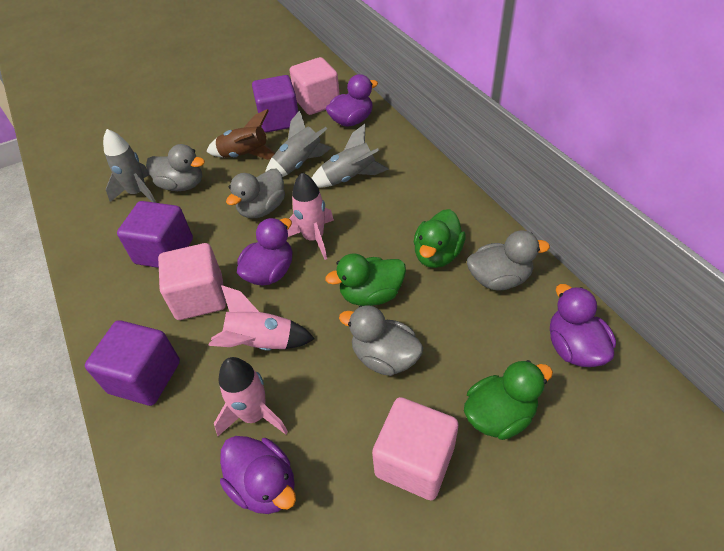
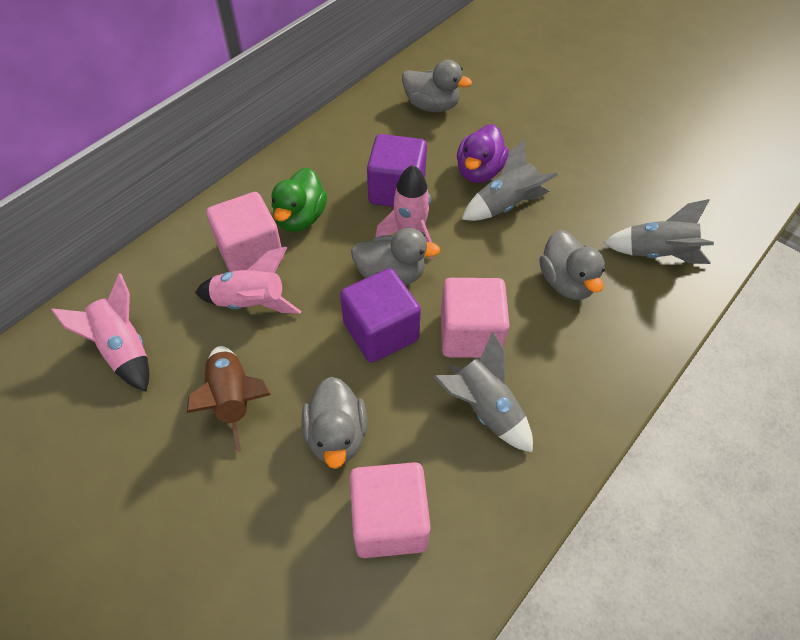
green duck: 3 -> 1
purple cube: 3 -> 2
purple duck: 4 -> 1

